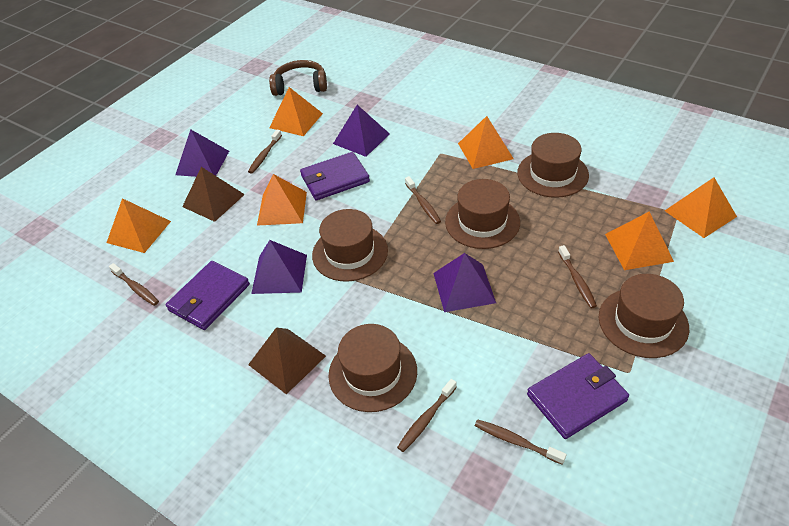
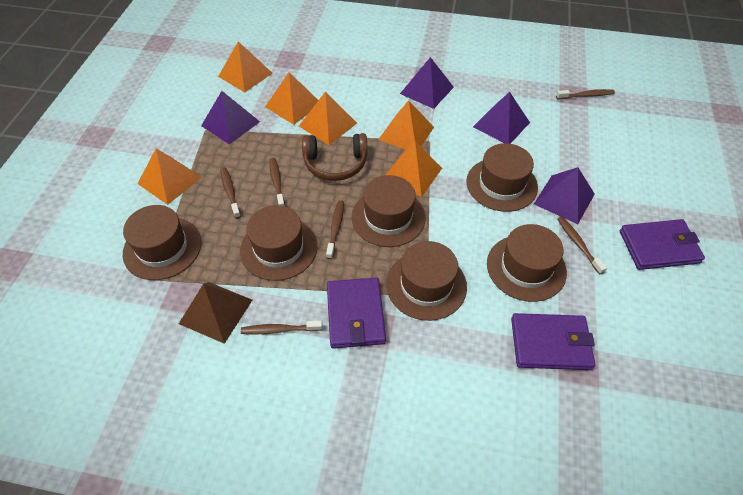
brown hat: 5 -> 6
brown pyramid: 2 -> 1

